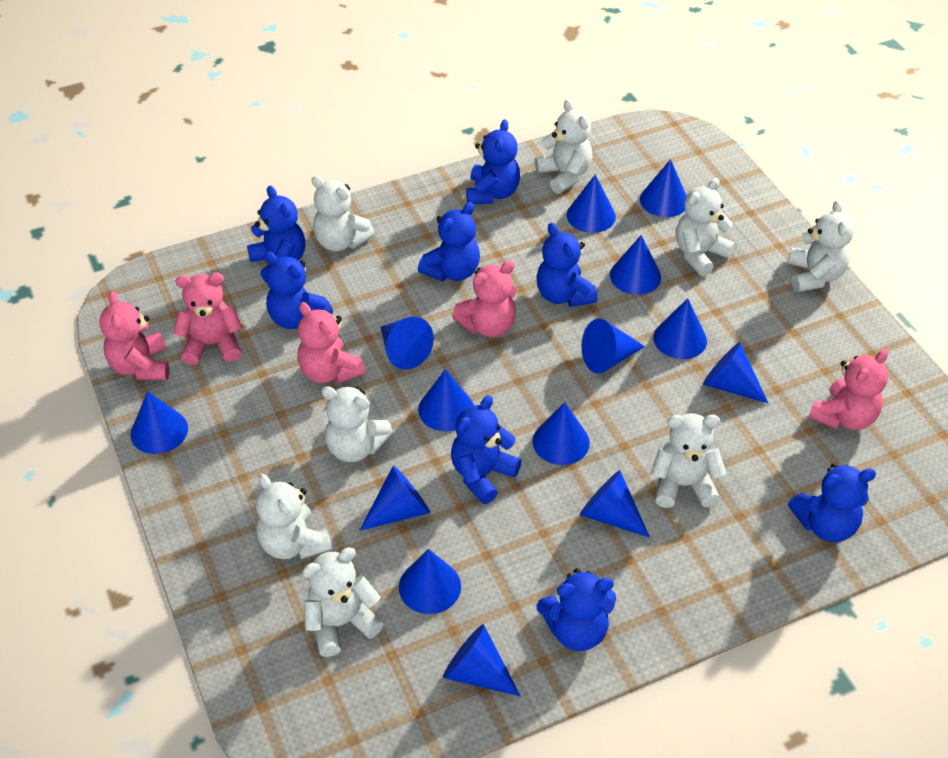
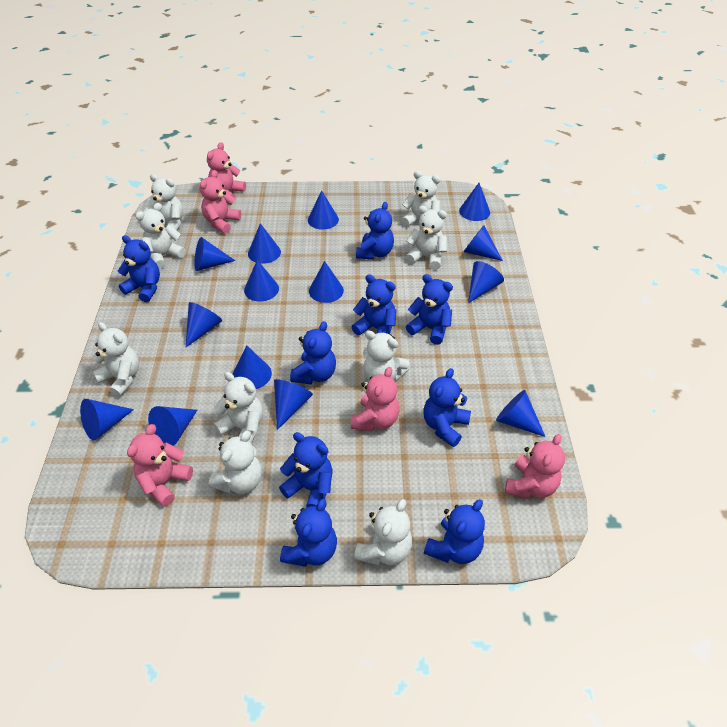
blue teddy bear: 8 -> 9
white teddy bear: 8 -> 9

